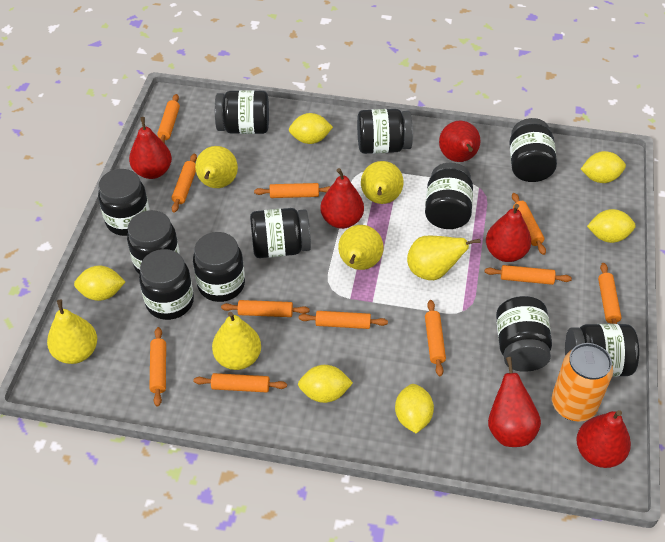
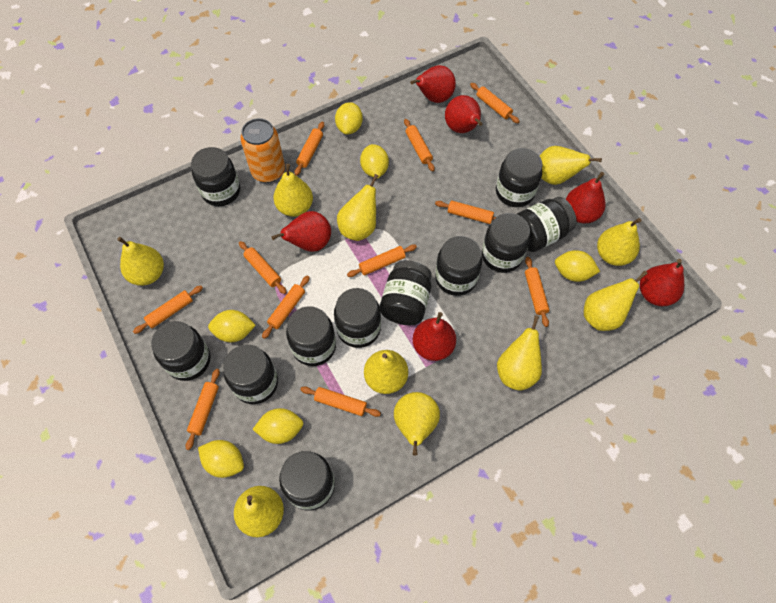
yellow pear: 6 -> 10

